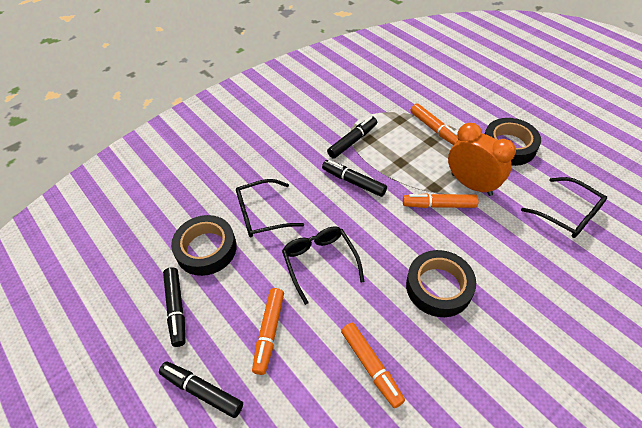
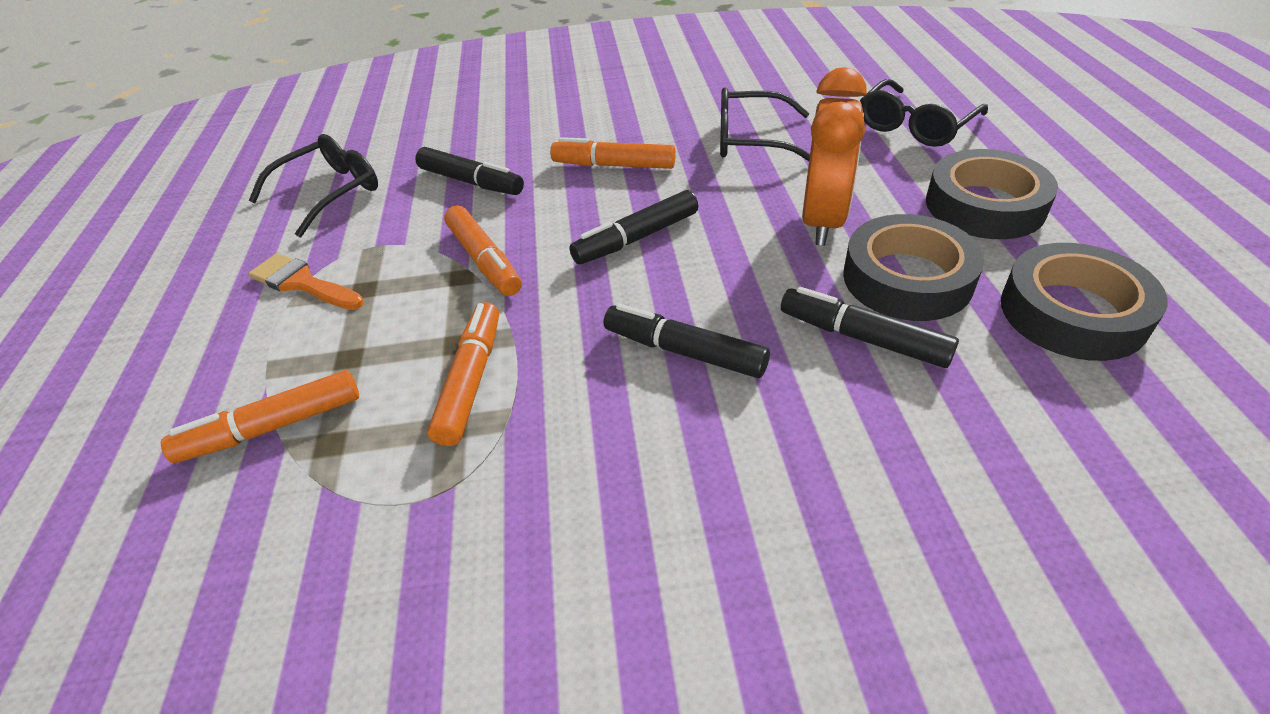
orange brush: 0 -> 1

